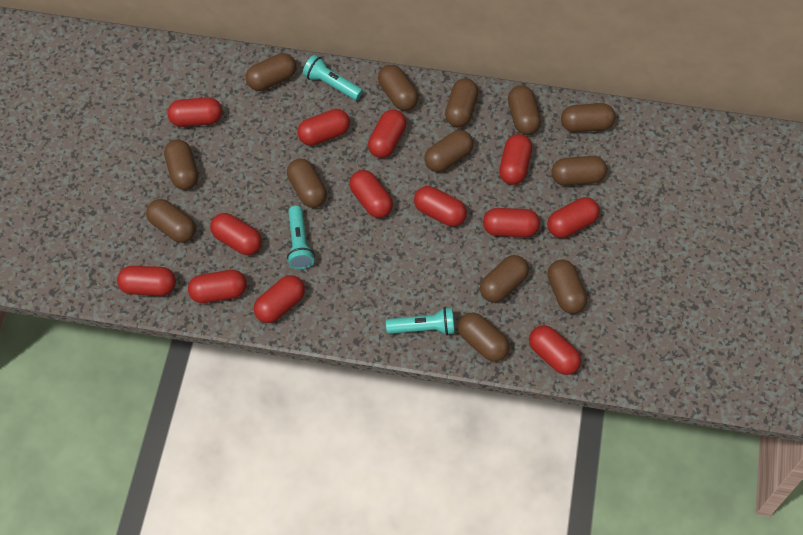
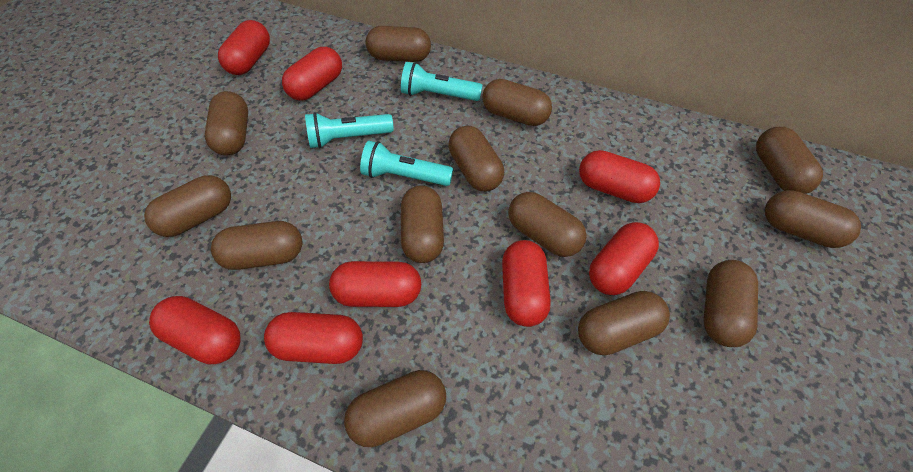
red capsule: 13 -> 8

